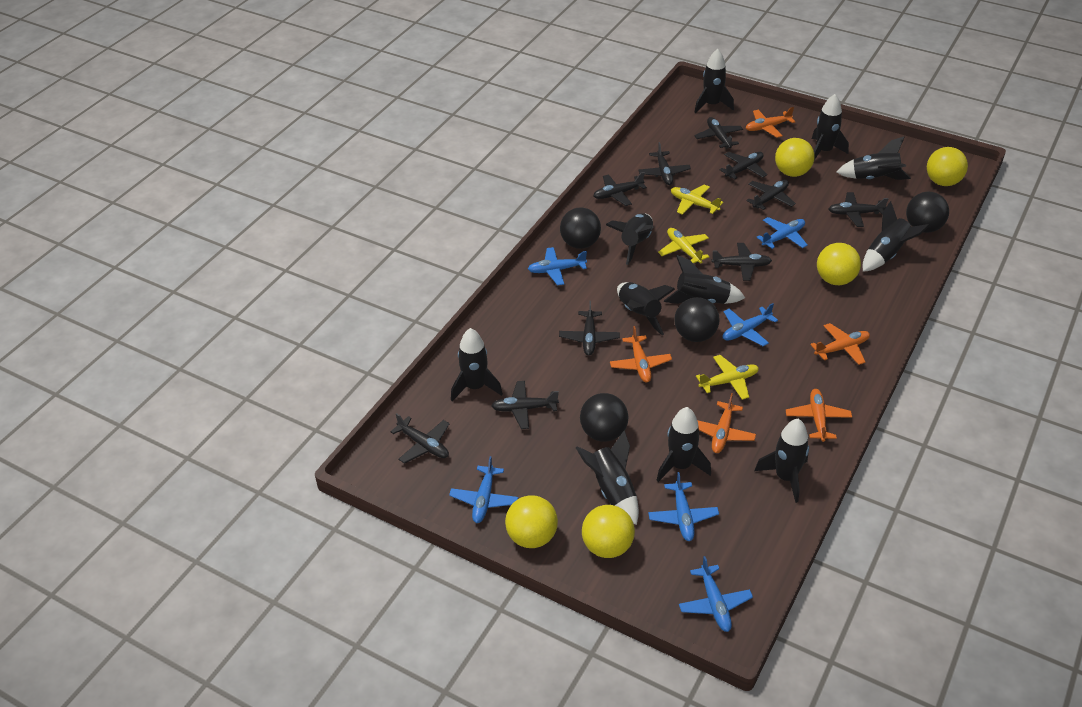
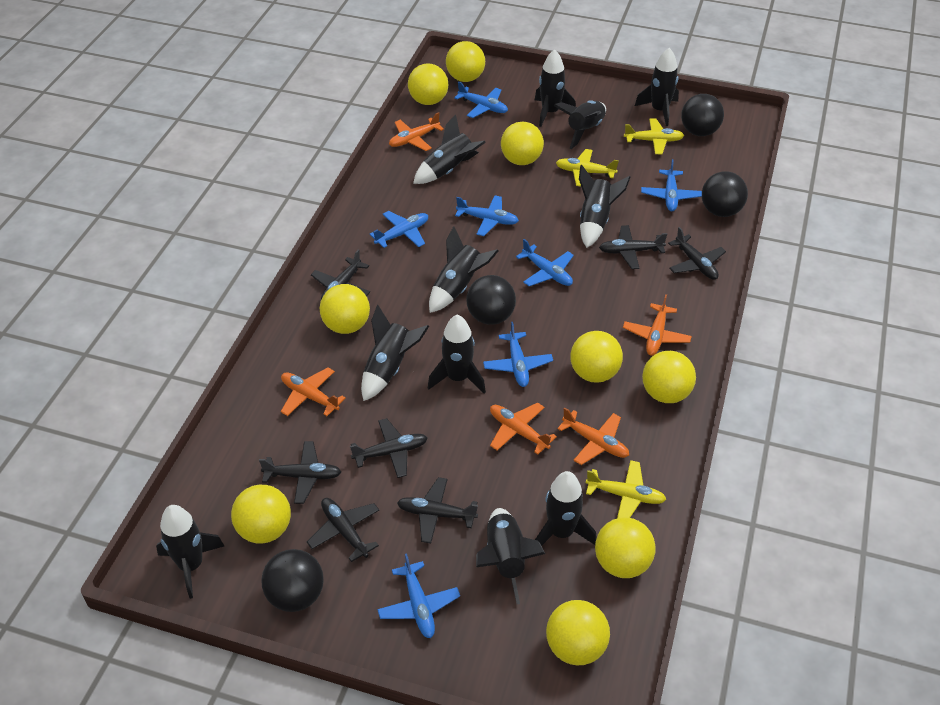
black plane: 10 -> 7
blue plane: 6 -> 7
yellow ball: 5 -> 9

